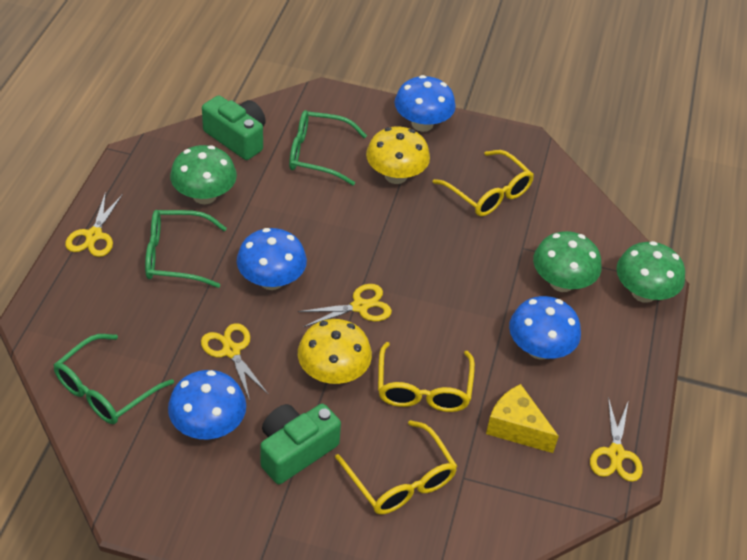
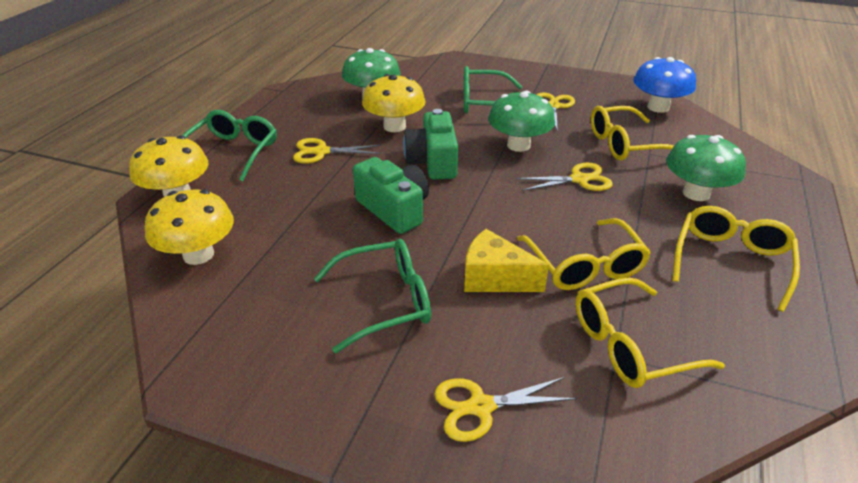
blue mushroom: 4 -> 1
yellow glasses: 3 -> 4
yellow mushroom: 2 -> 3

